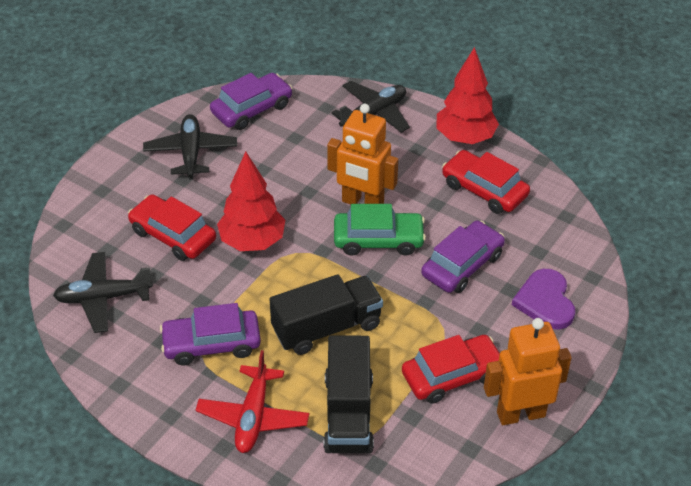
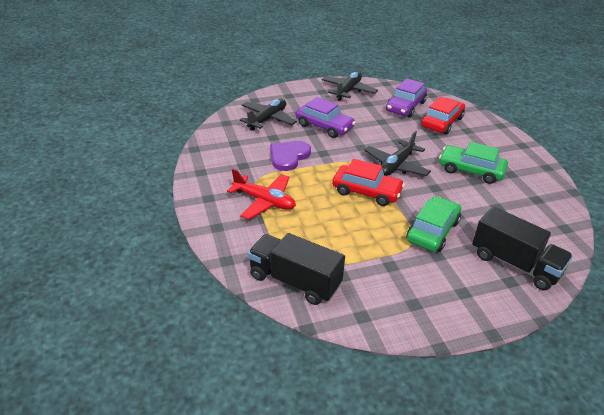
green car: 1 -> 2
orange robot: 2 -> 0
purple car: 3 -> 2
red car: 3 -> 2
red tree: 2 -> 0

